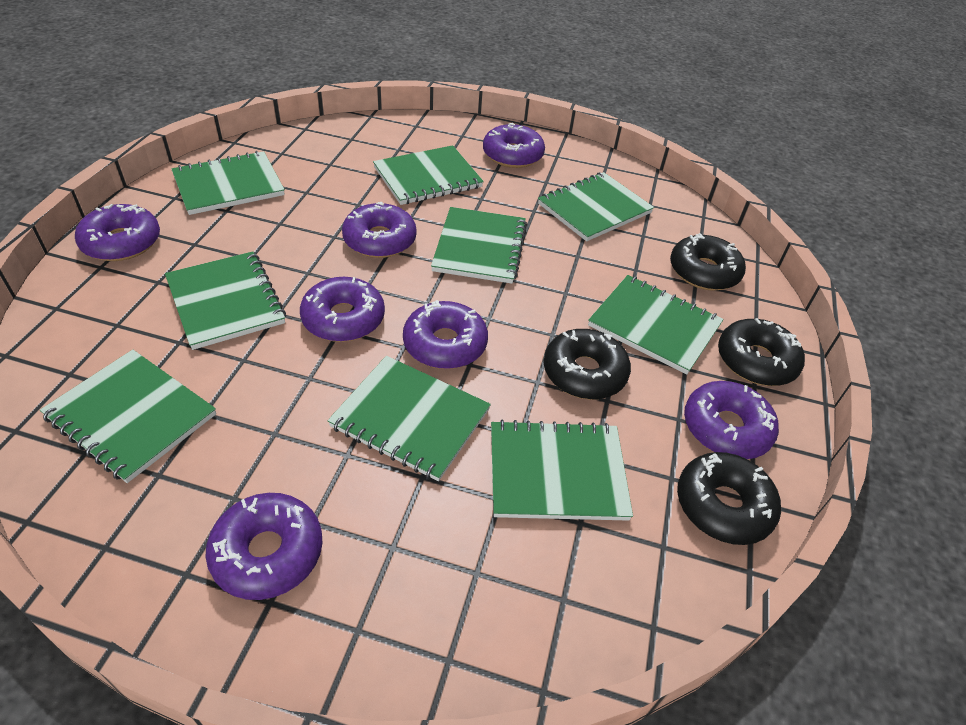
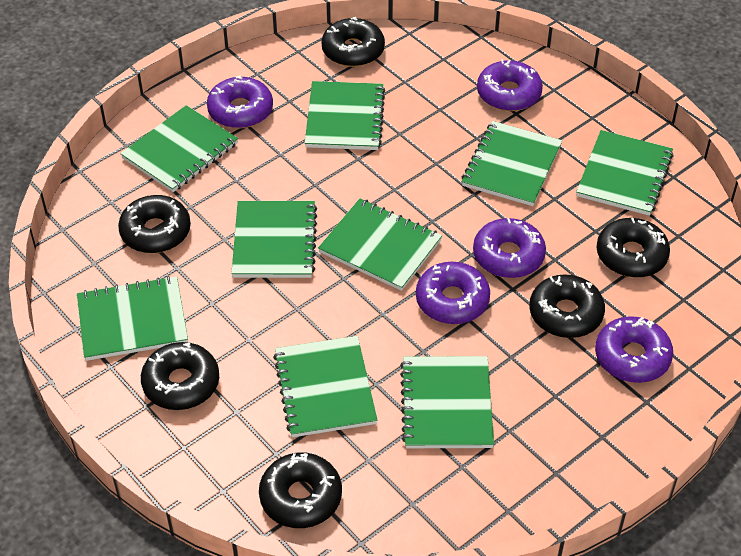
black donut: 4 -> 6
purple donut: 7 -> 5

